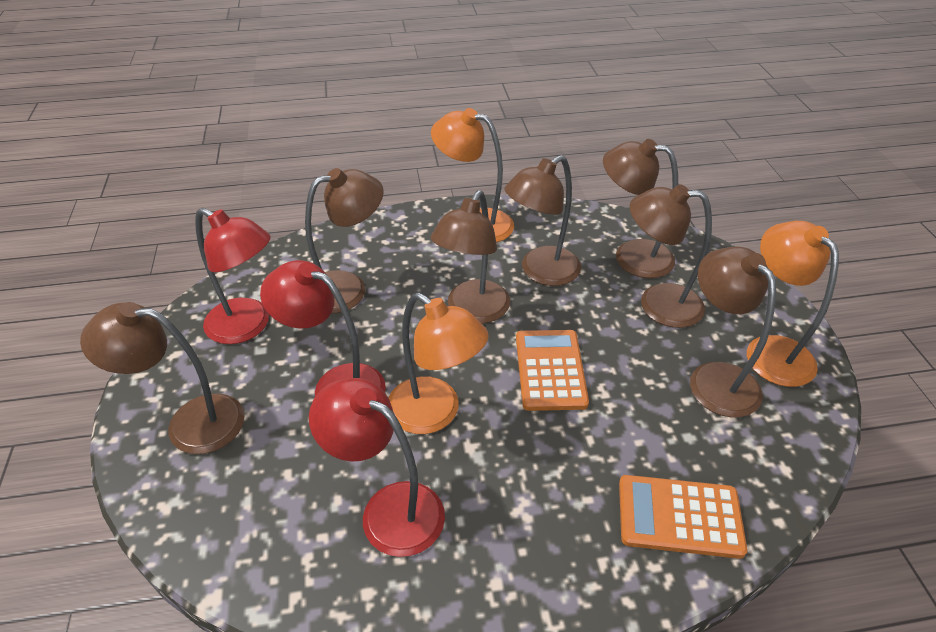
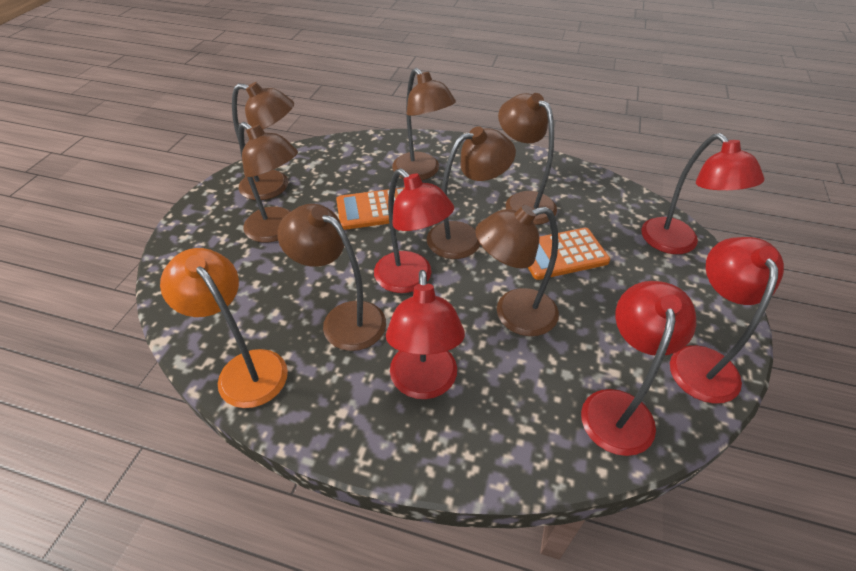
orange lamp: 3 -> 1
red lamp: 3 -> 5

